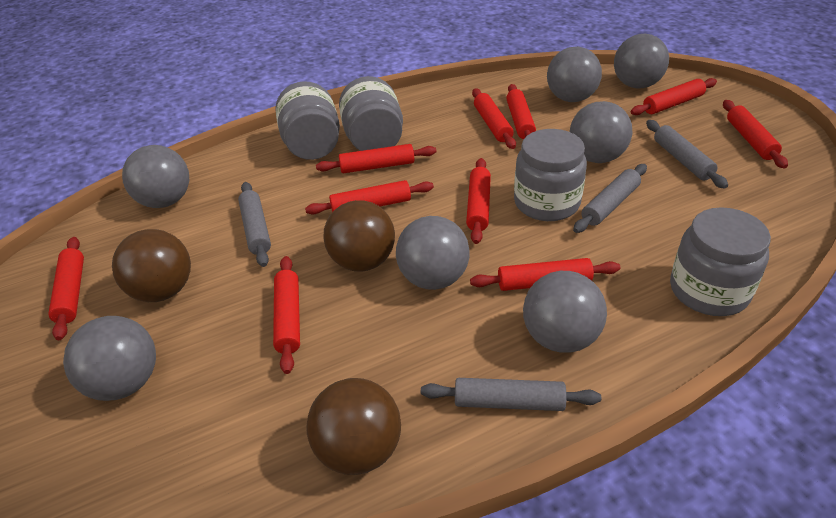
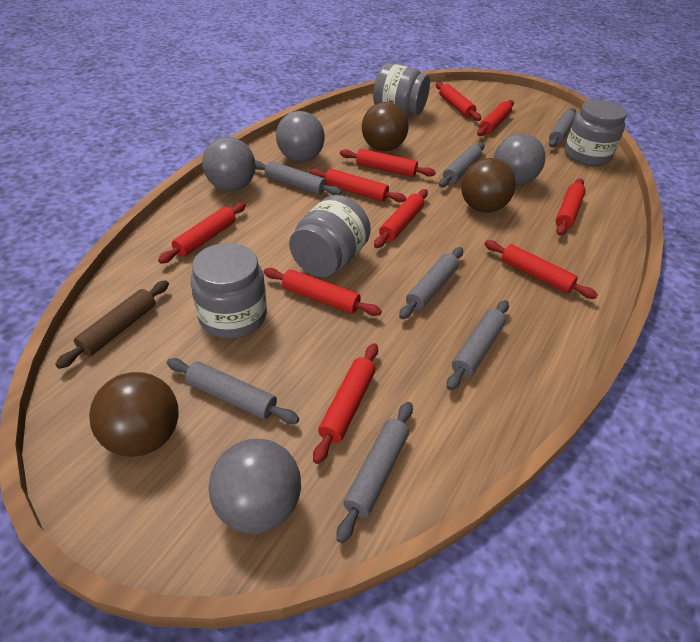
brown rolling pin: 0 -> 1
grey ball: 7 -> 4
grey rolling pin: 4 -> 7

